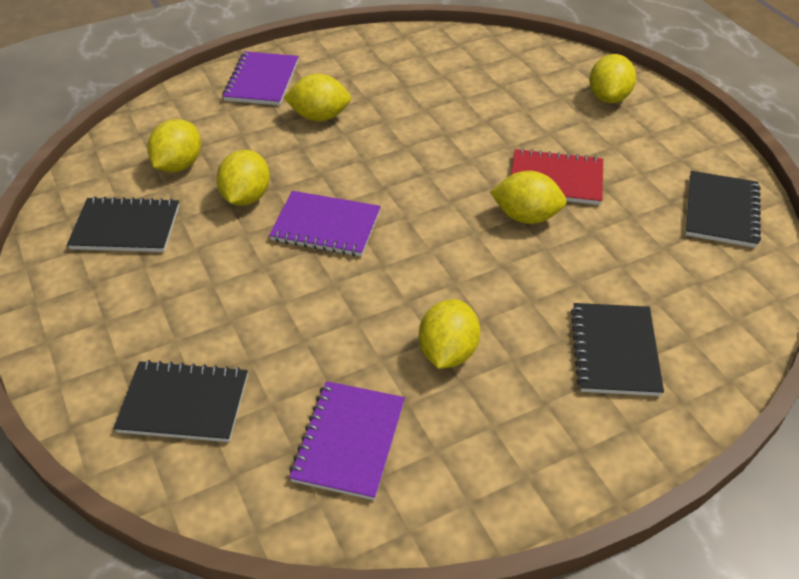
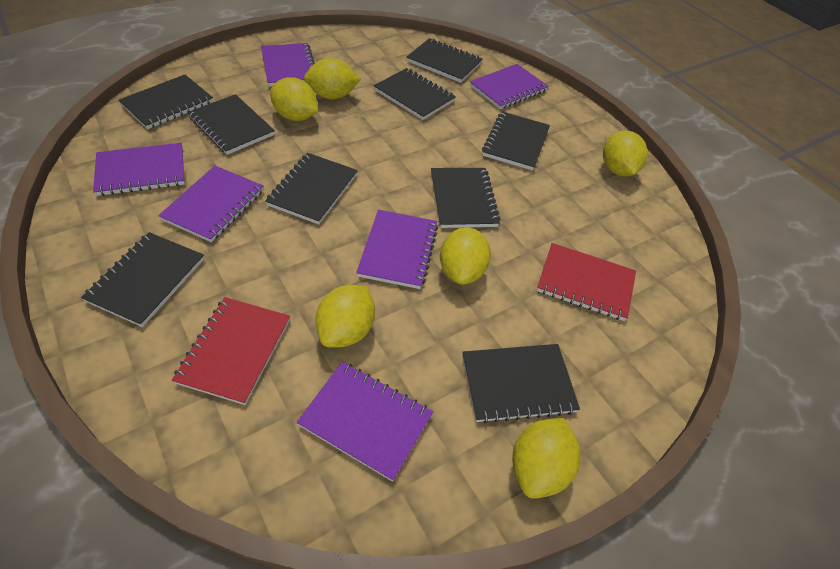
black notebook: 4 -> 9
purple notebook: 3 -> 6
red notebook: 1 -> 2

